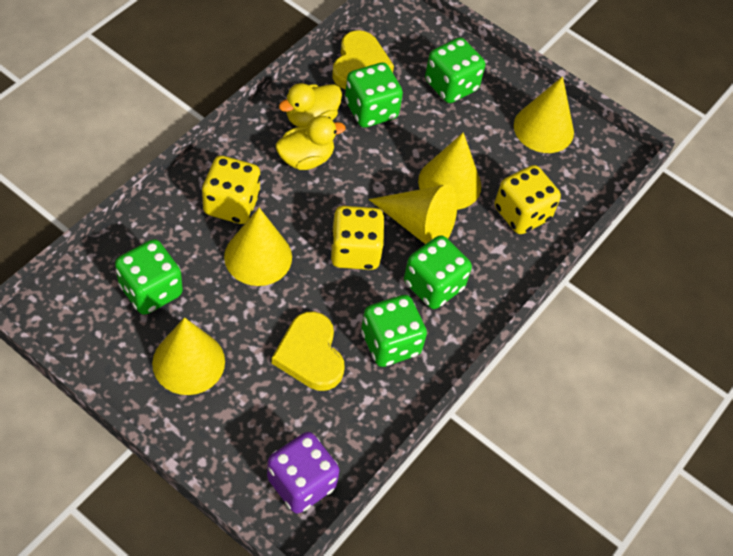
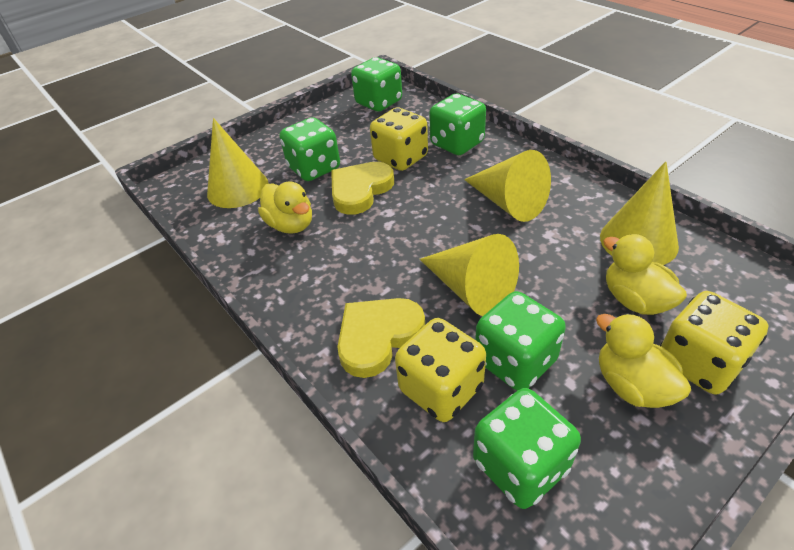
purple dice: 1 -> 0
yellow cone: 5 -> 4
yellow duck: 2 -> 3

